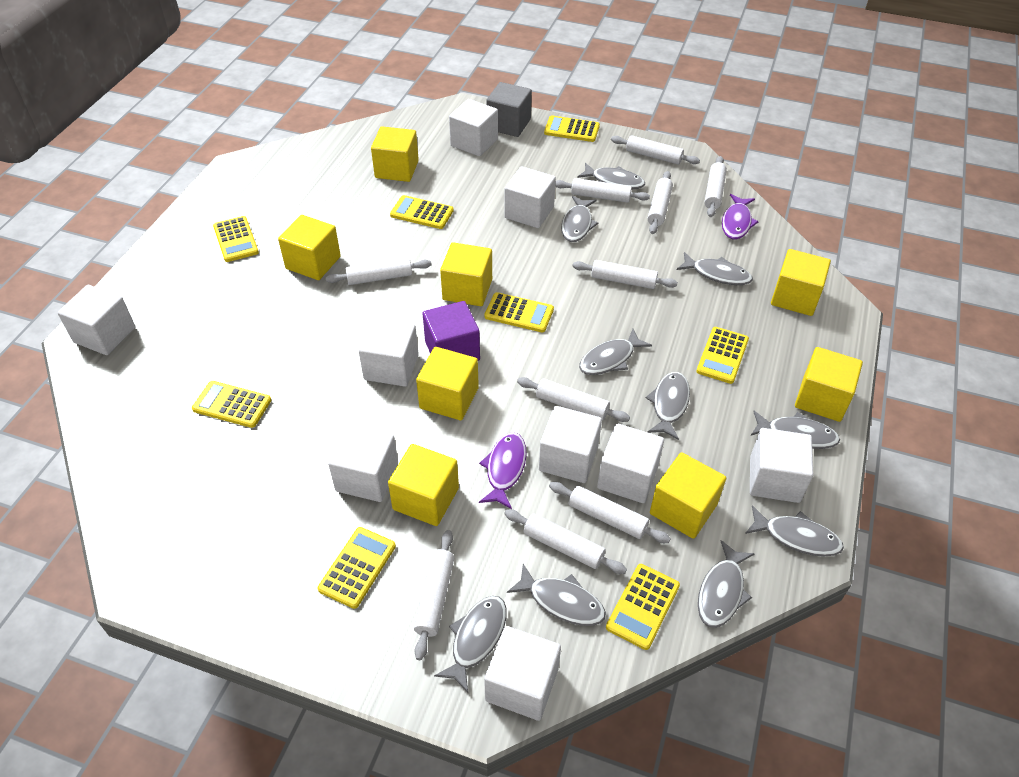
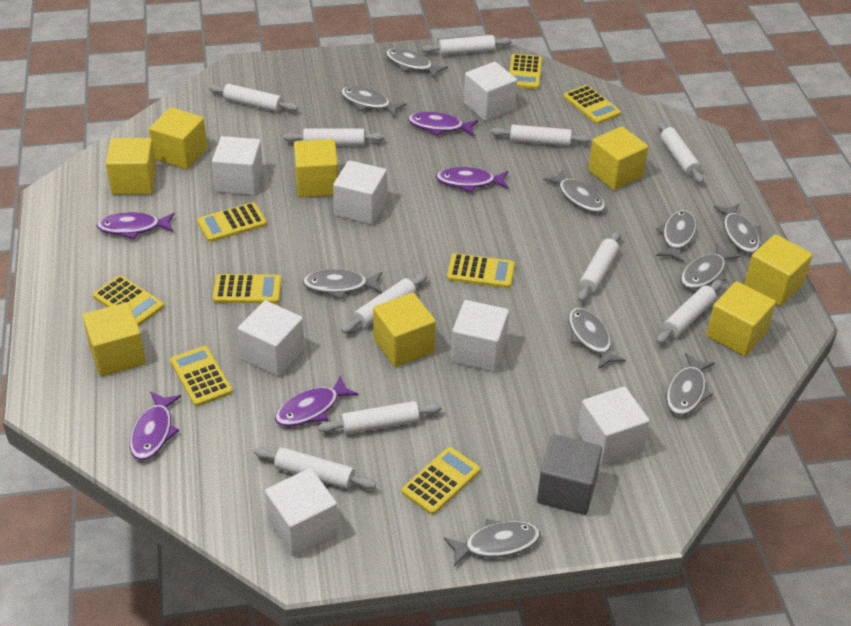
purple cube: 1 -> 0
purple fish: 2 -> 5
white cube: 9 -> 7

